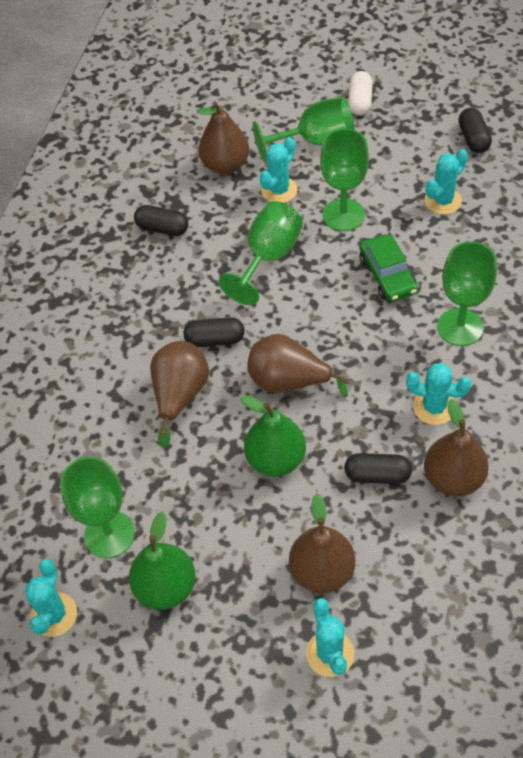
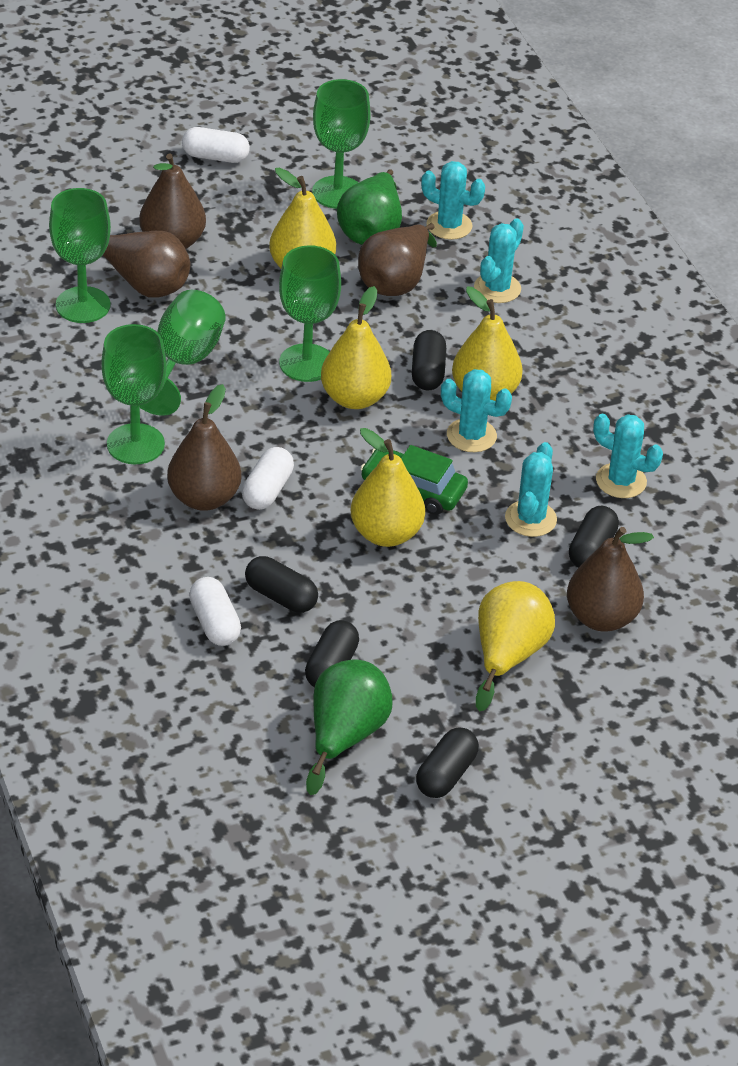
black capsule: 4 -> 5
white capsule: 1 -> 3
yellow pear: 0 -> 5

